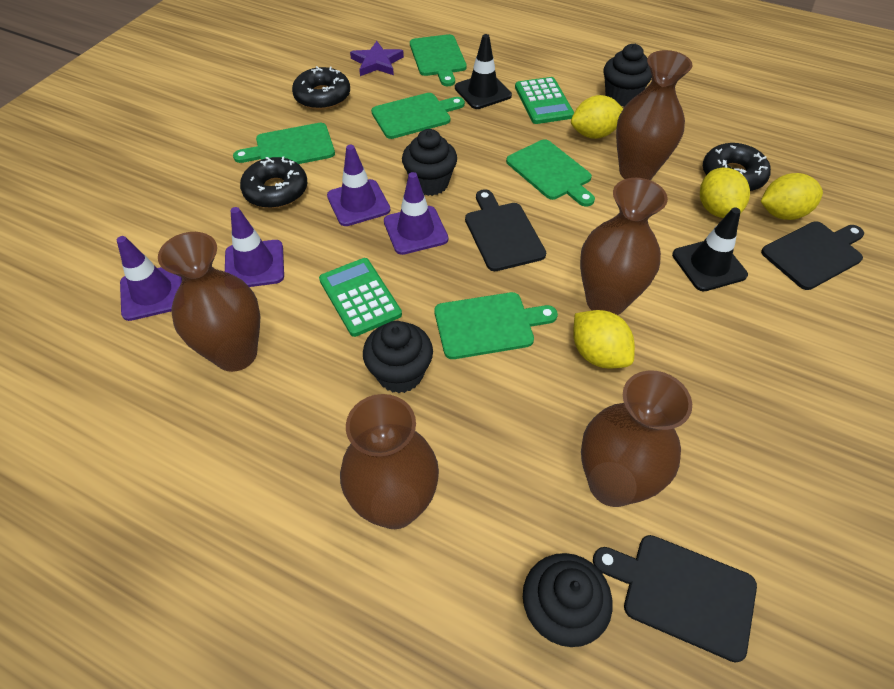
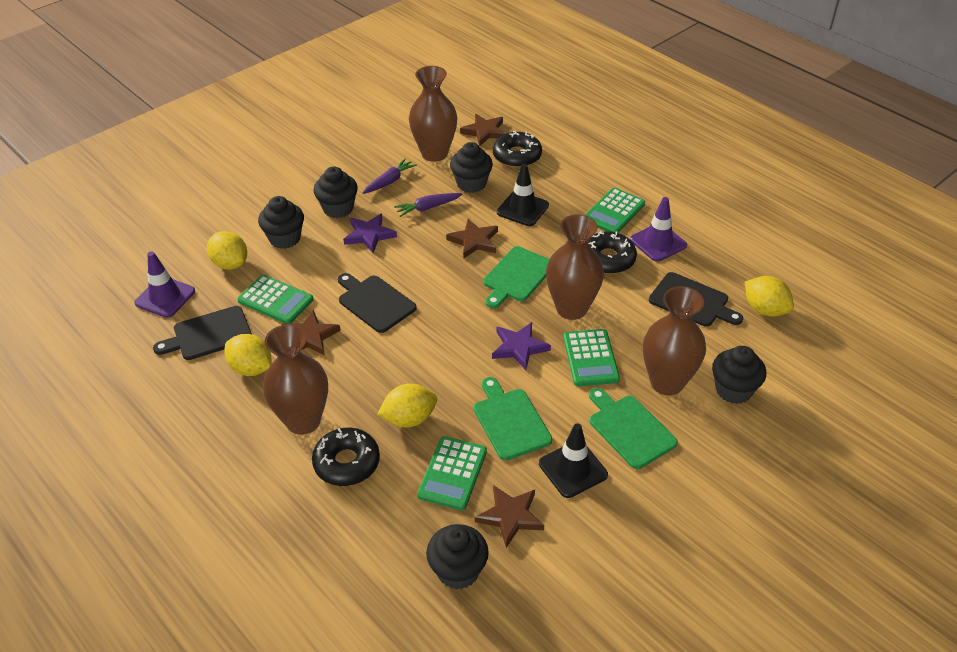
black cupcake: 4 -> 5
brown star: 0 -> 4
brown vase: 5 -> 4
green calculator: 2 -> 4
green cutting board: 5 -> 3
purple carrot: 0 -> 2
purple star: 1 -> 2
purple traffic cone: 4 -> 2

